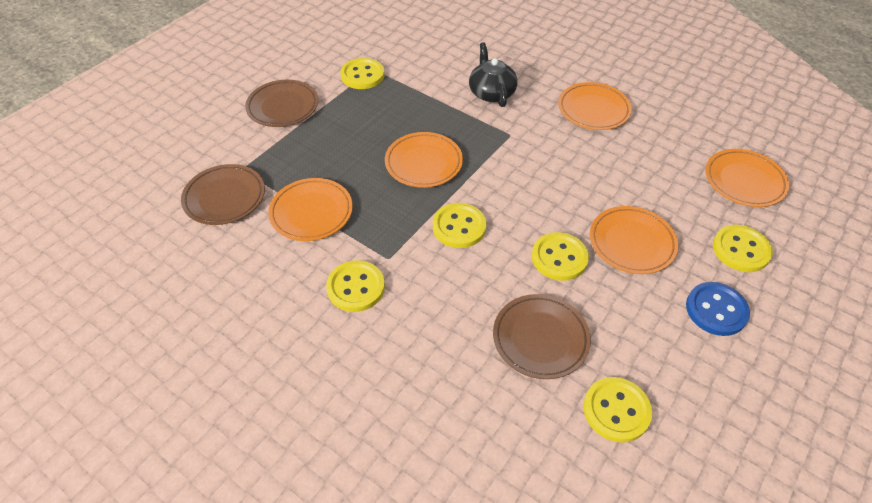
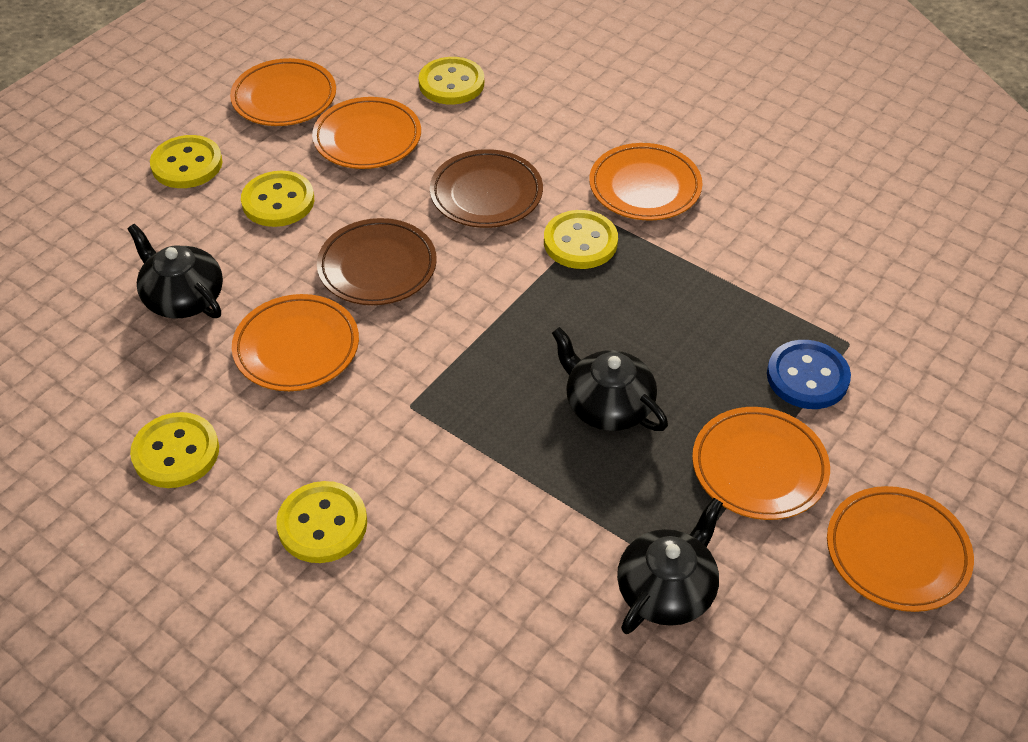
black teapot: 1 -> 3
brown plate: 3 -> 2
orange plate: 5 -> 6

